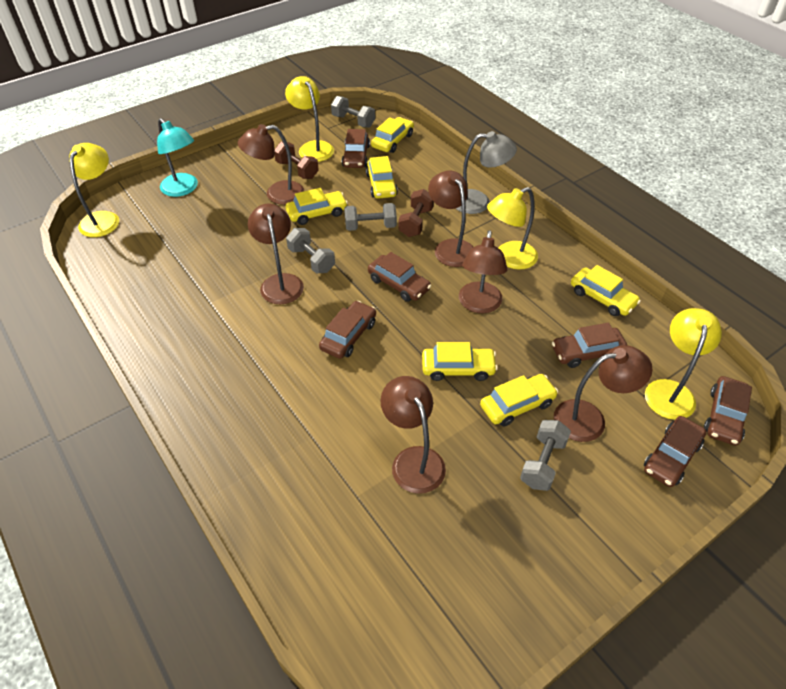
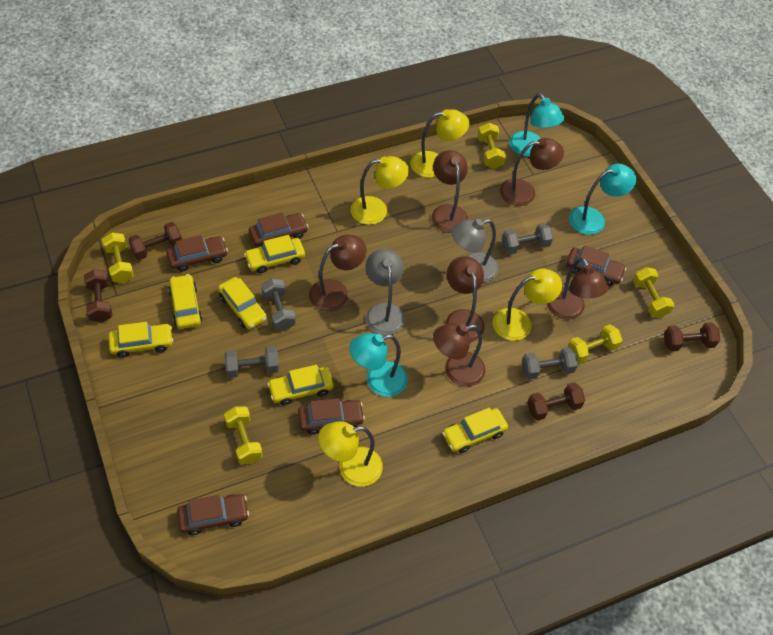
brown car: 6 -> 5
brown dumbbell: 2 -> 4
grey lamp: 1 -> 2
turquoise lamp: 1 -> 3
yellow dumbbell: 0 -> 5

